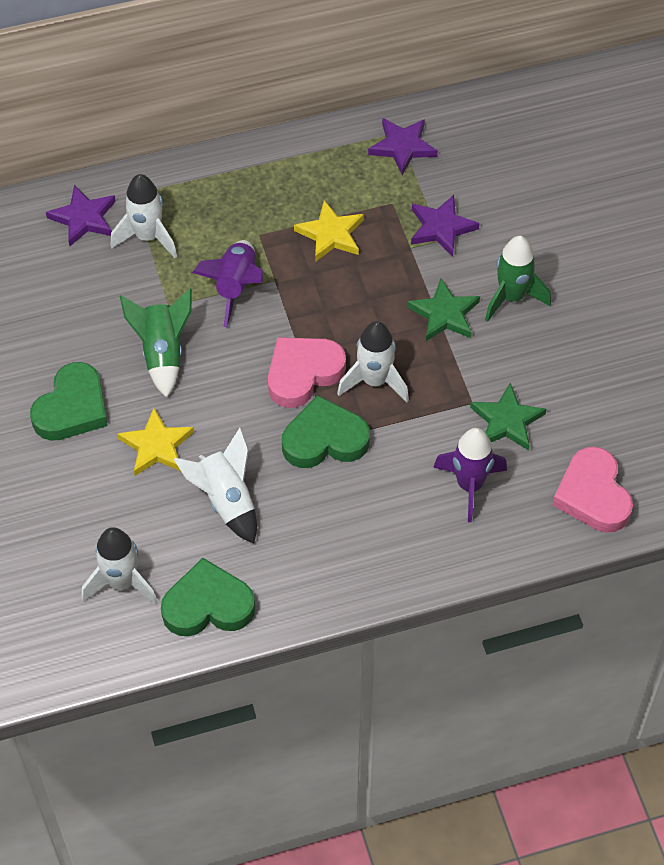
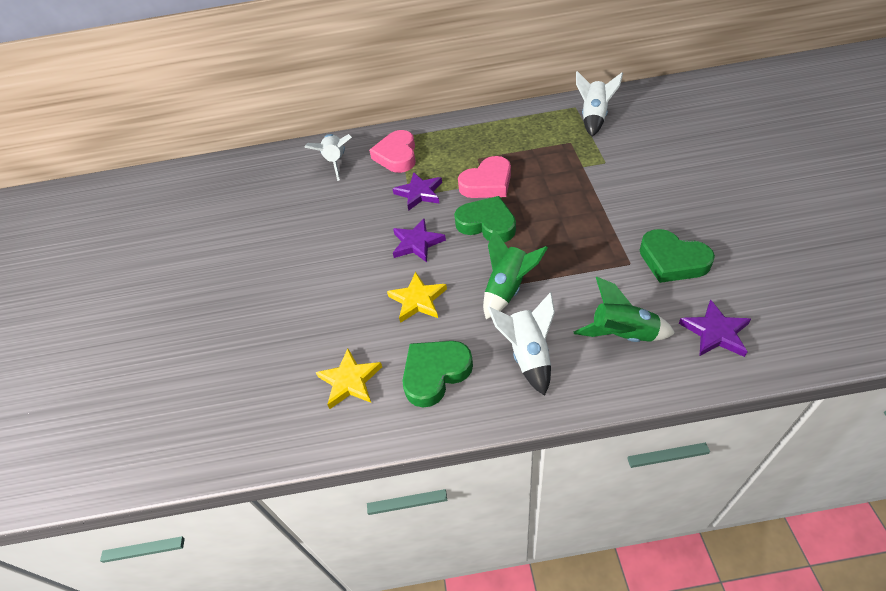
green star: 2 -> 0
purple rocket: 2 -> 0
white rocket: 4 -> 3

